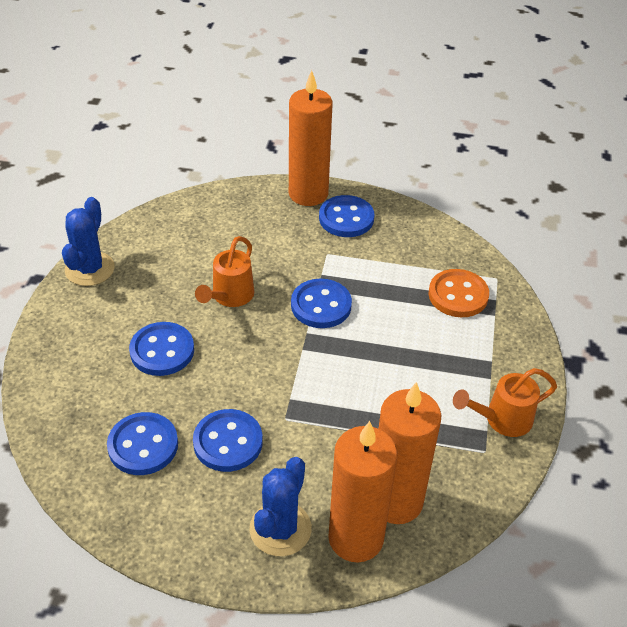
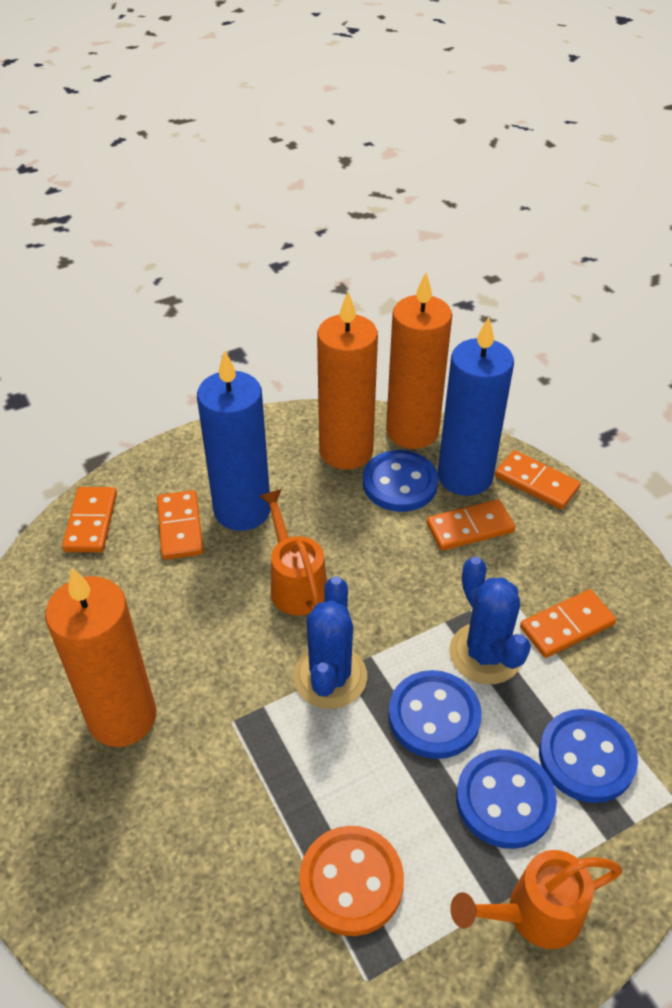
blue button: 5 -> 4
blue candle: 0 -> 2
orange domino: 0 -> 5

